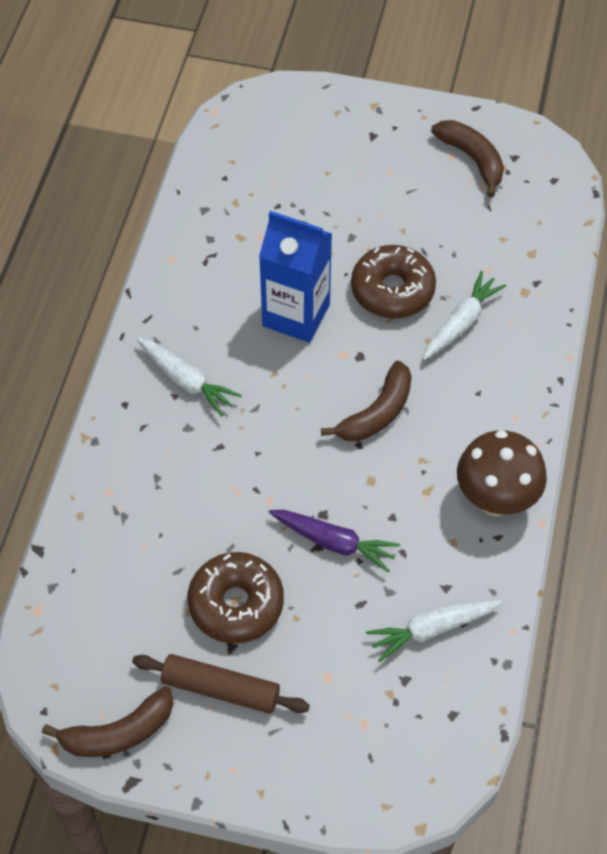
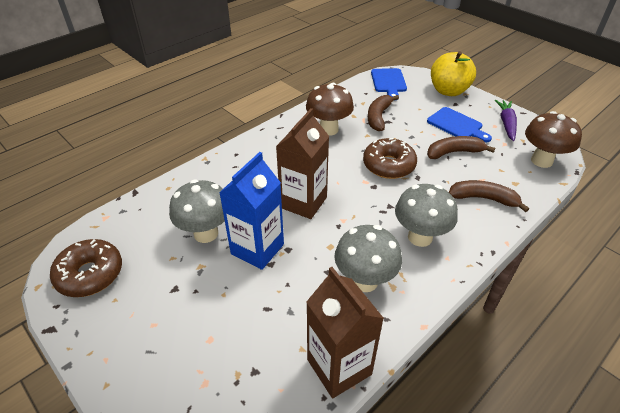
blue cutting board: 0 -> 2
brown carton: 0 -> 2
brown mushroom: 1 -> 2
brown rolling pin: 1 -> 0
grey mushroom: 0 -> 3
white carrot: 3 -> 0
yellow apple: 0 -> 1

